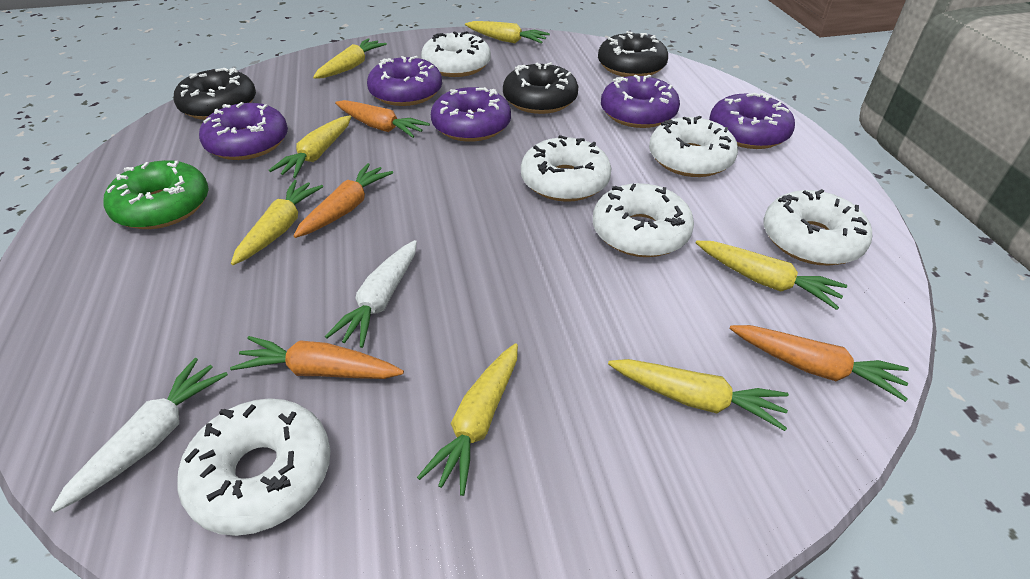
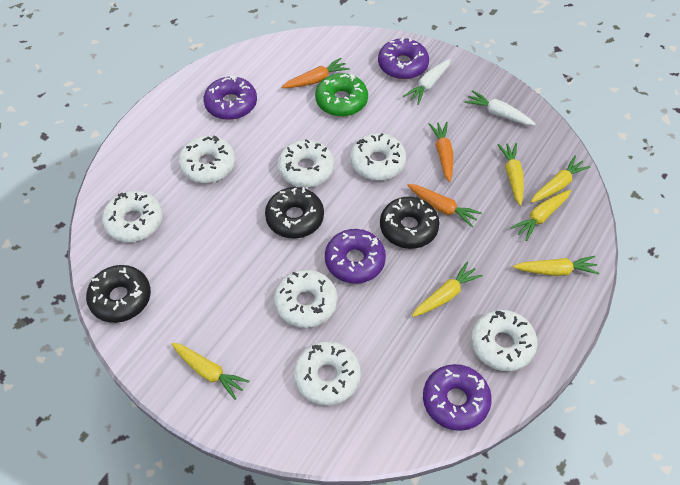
orange carrot: 4 -> 3
purple donut: 5 -> 4
white donut: 6 -> 7
yellow carrot: 7 -> 6

